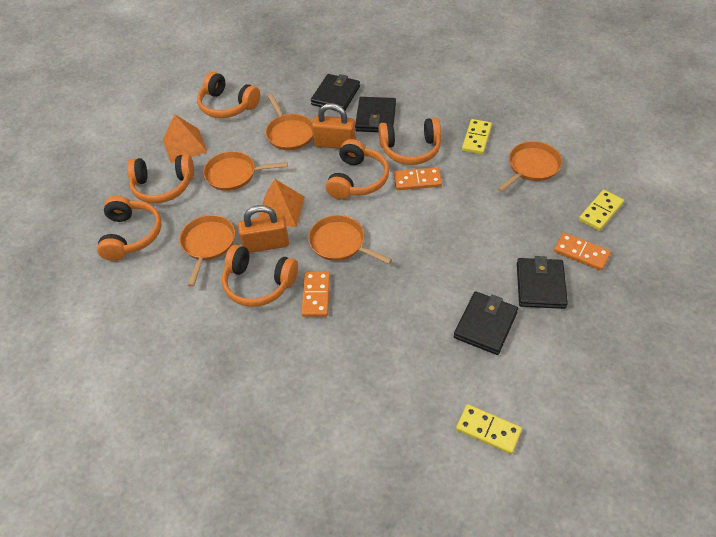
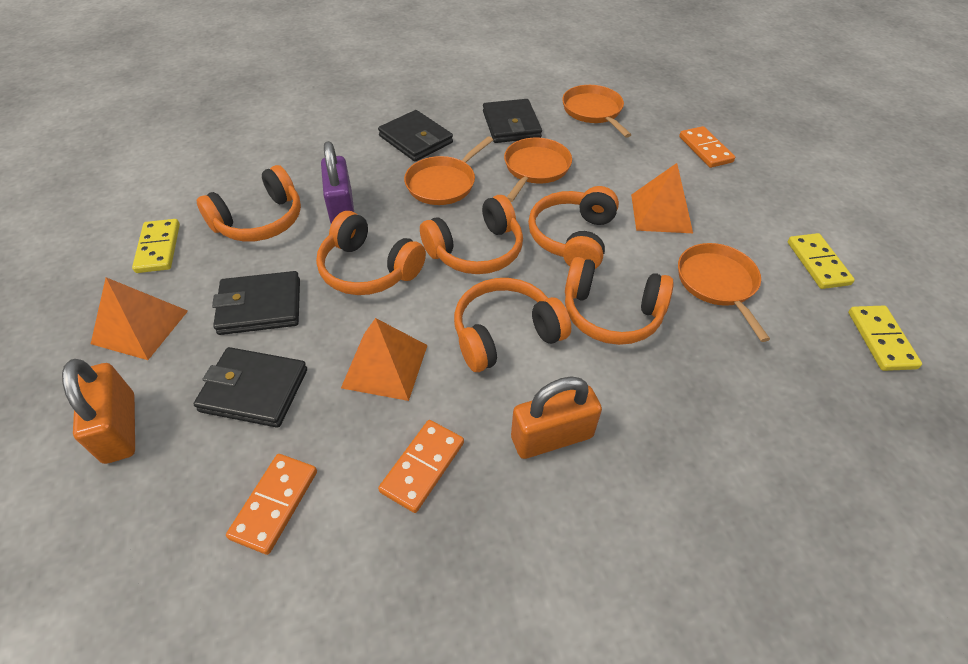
orange pan: 5 -> 4
orange pyramid: 2 -> 3
purple padlock: 0 -> 1

